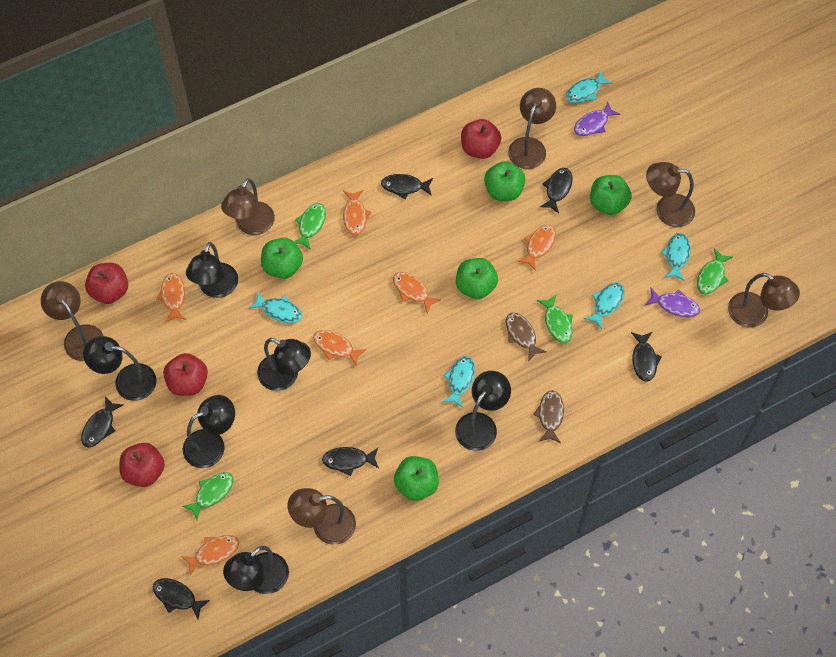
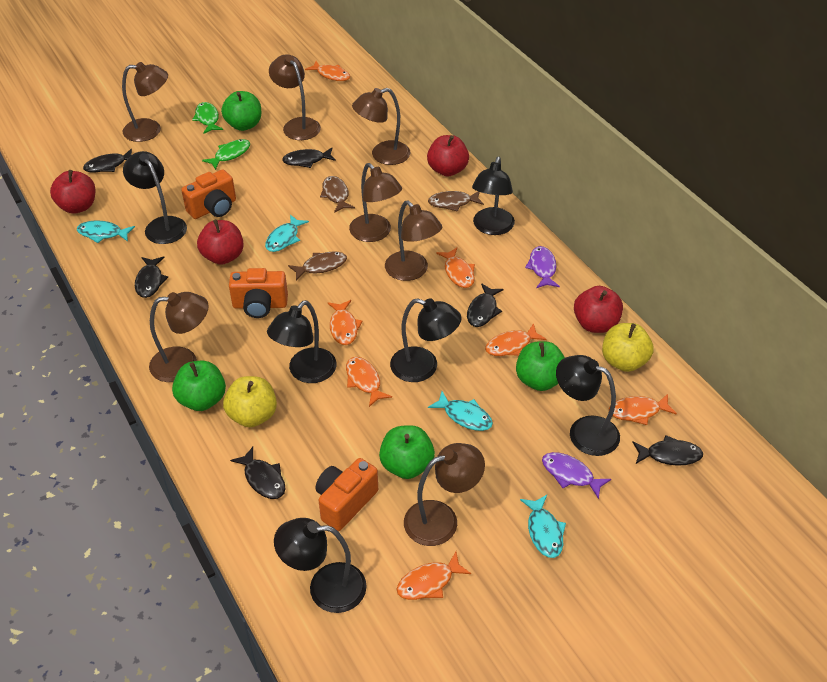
brown fish: 2 -> 3
brown lamp: 6 -> 7
green apple: 5 -> 4
green fish: 4 -> 2
orange camera: 0 -> 3
orange fish: 6 -> 7
turquoise fish: 5 -> 4
yellow apple: 0 -> 2

